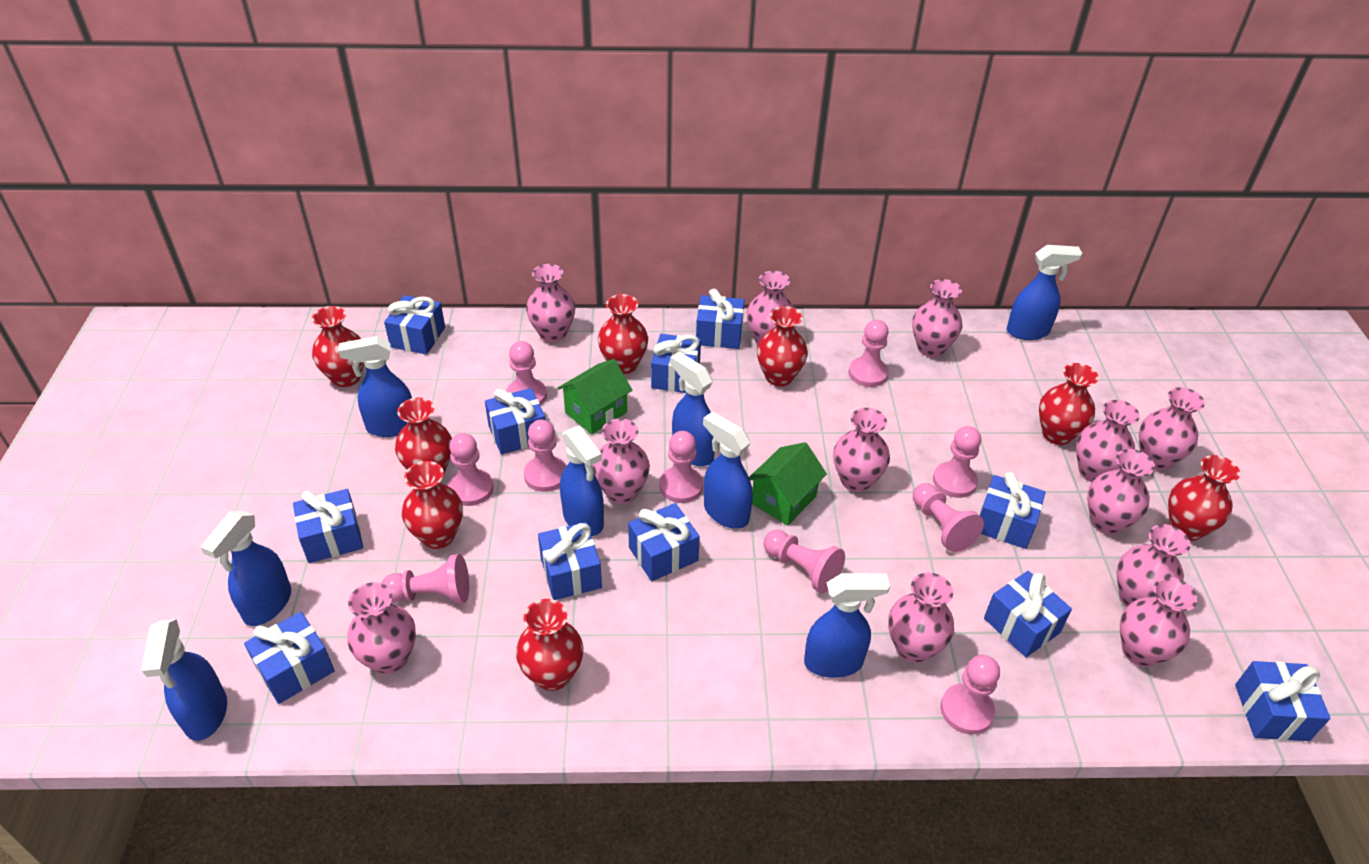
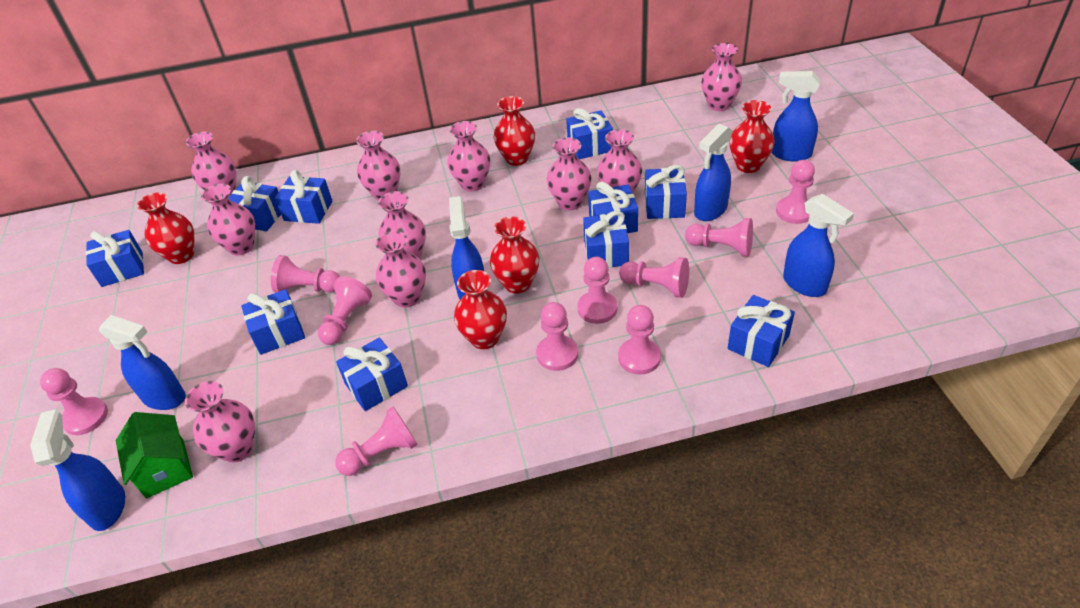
blue gift: 11 -> 10
blue spray bottle: 8 -> 6
green house: 2 -> 1
pink vase: 12 -> 10
red vase: 8 -> 5

